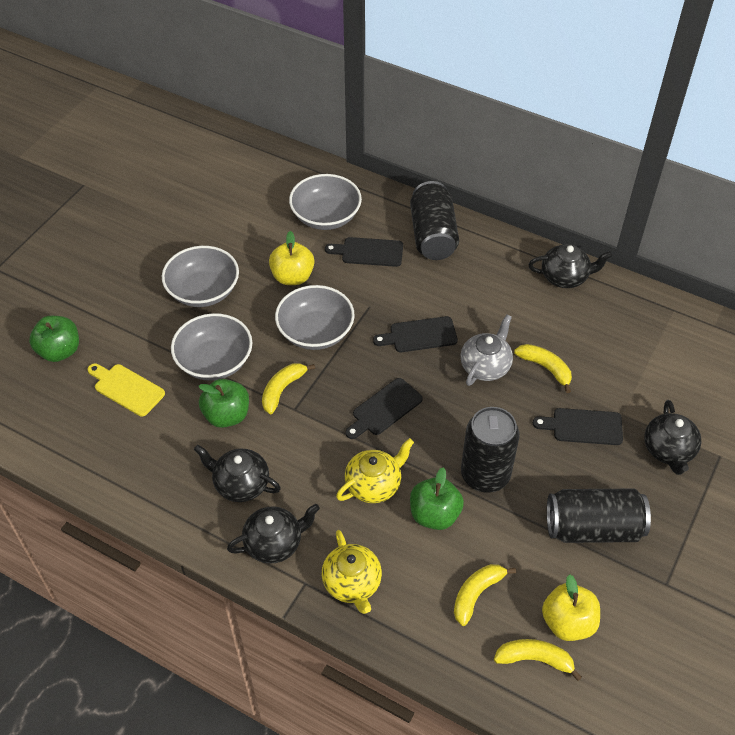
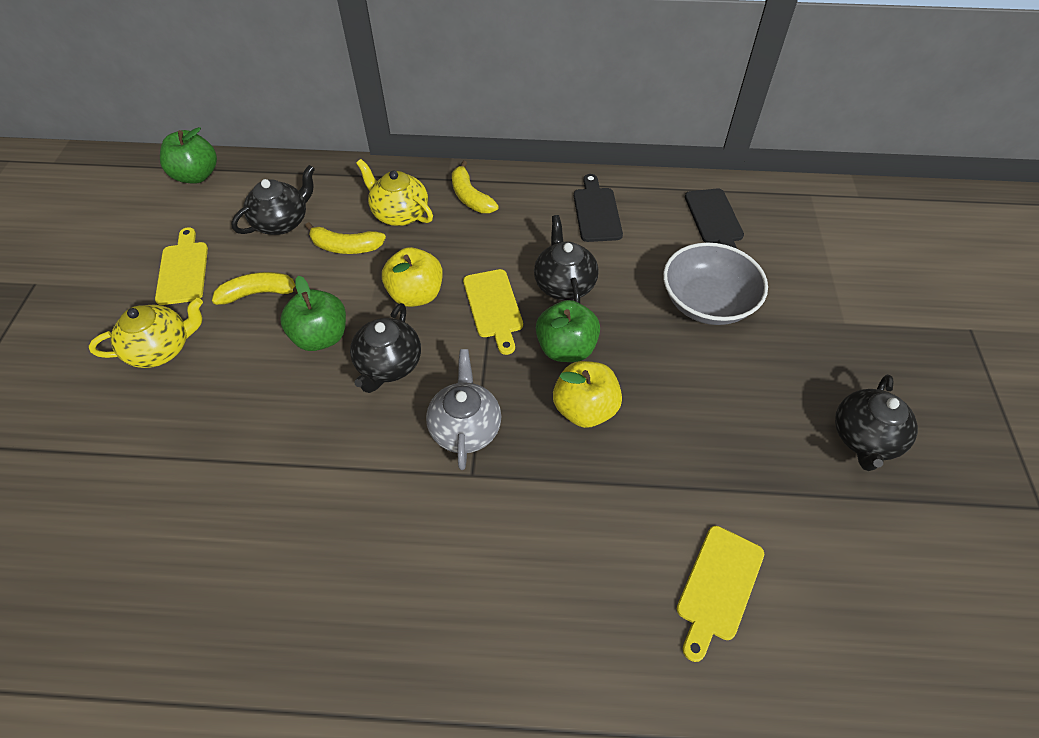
black can: 3 -> 0
black cutting board: 4 -> 2
grey bowl: 4 -> 1
yellow banana: 4 -> 3
yellow cutting board: 1 -> 3

